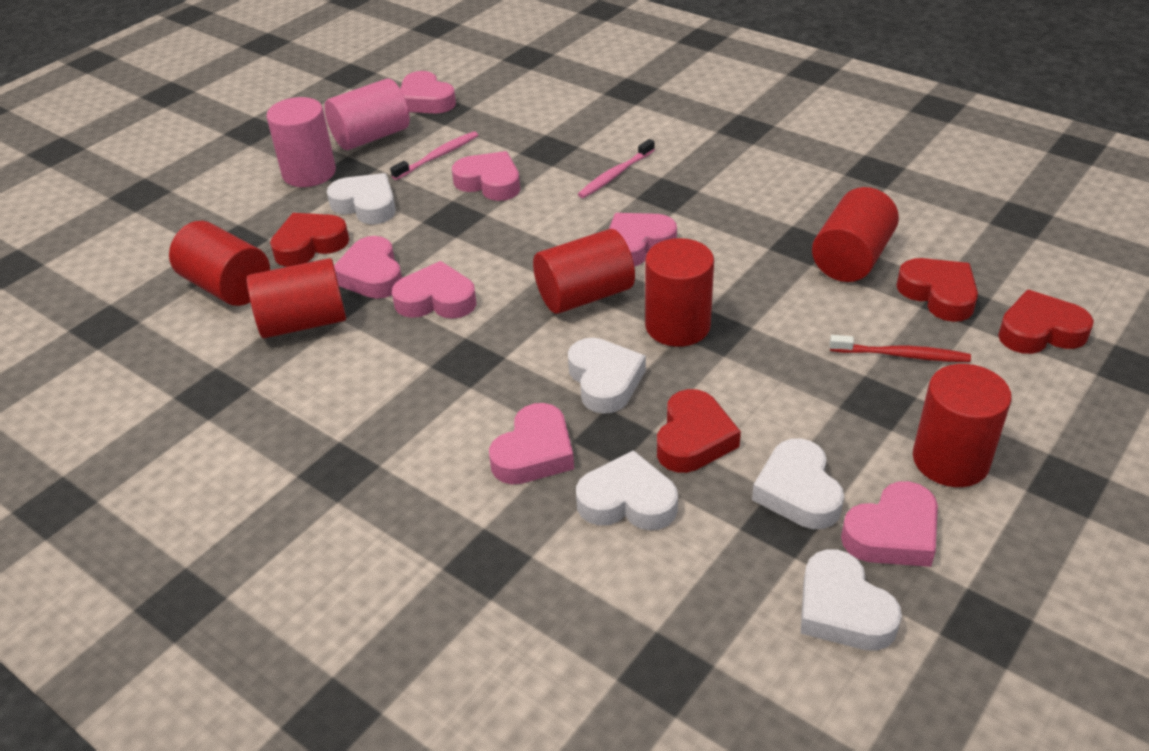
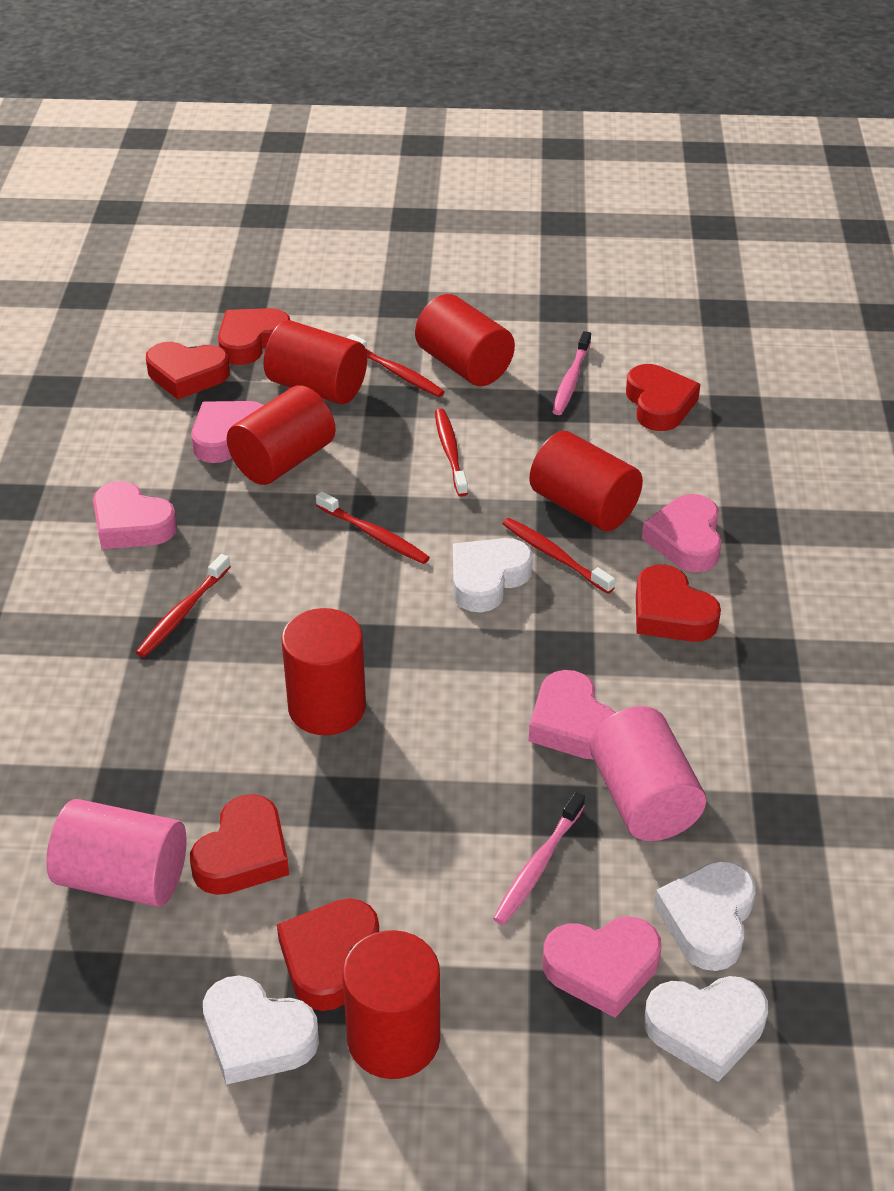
pink heart: 7 -> 5
red heart: 4 -> 6
red toothbrush: 1 -> 5
white heart: 5 -> 4

